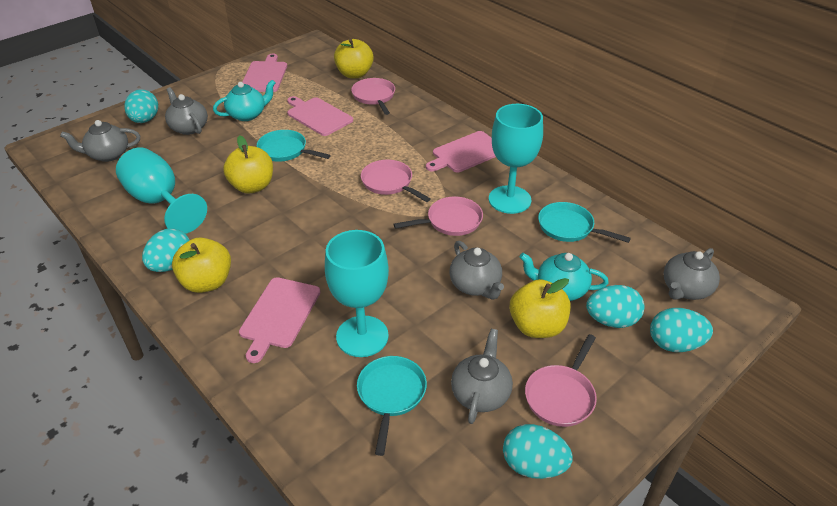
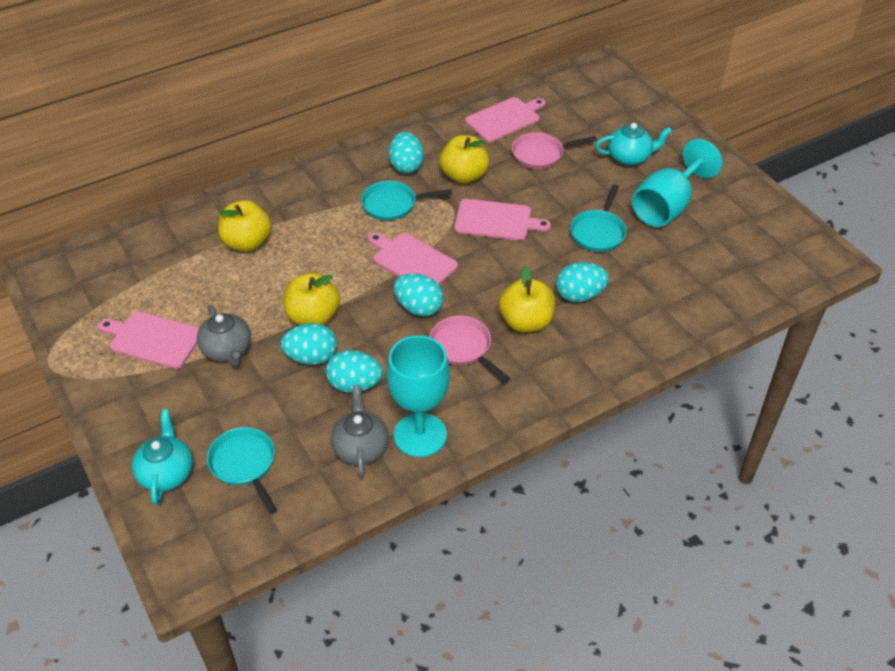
grey teapot: 5 -> 2
pink pan: 4 -> 2
turquoise goblet: 3 -> 2

